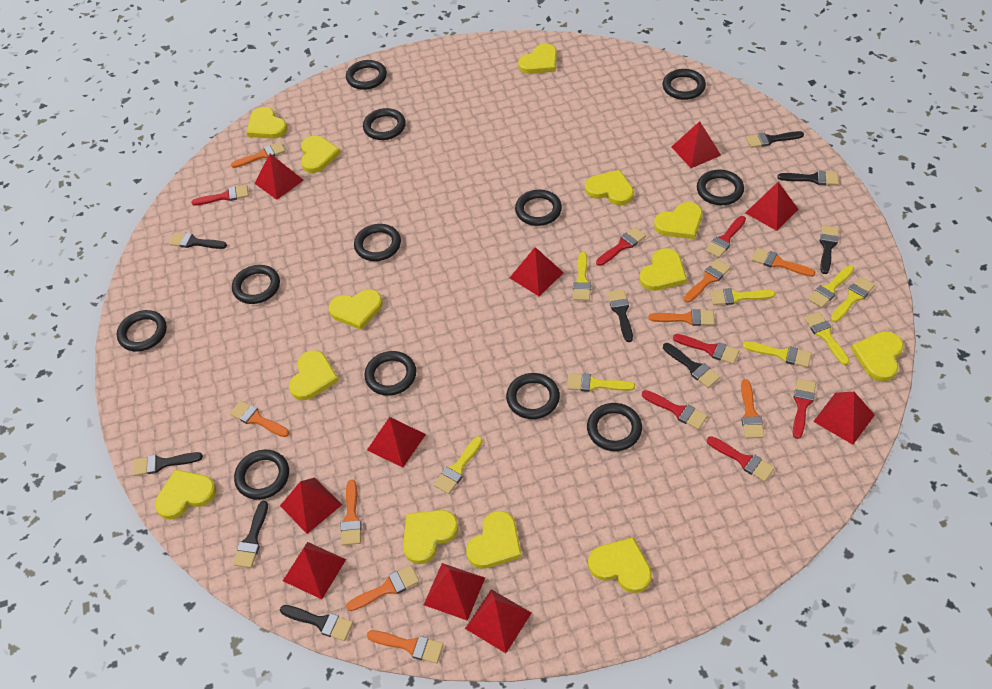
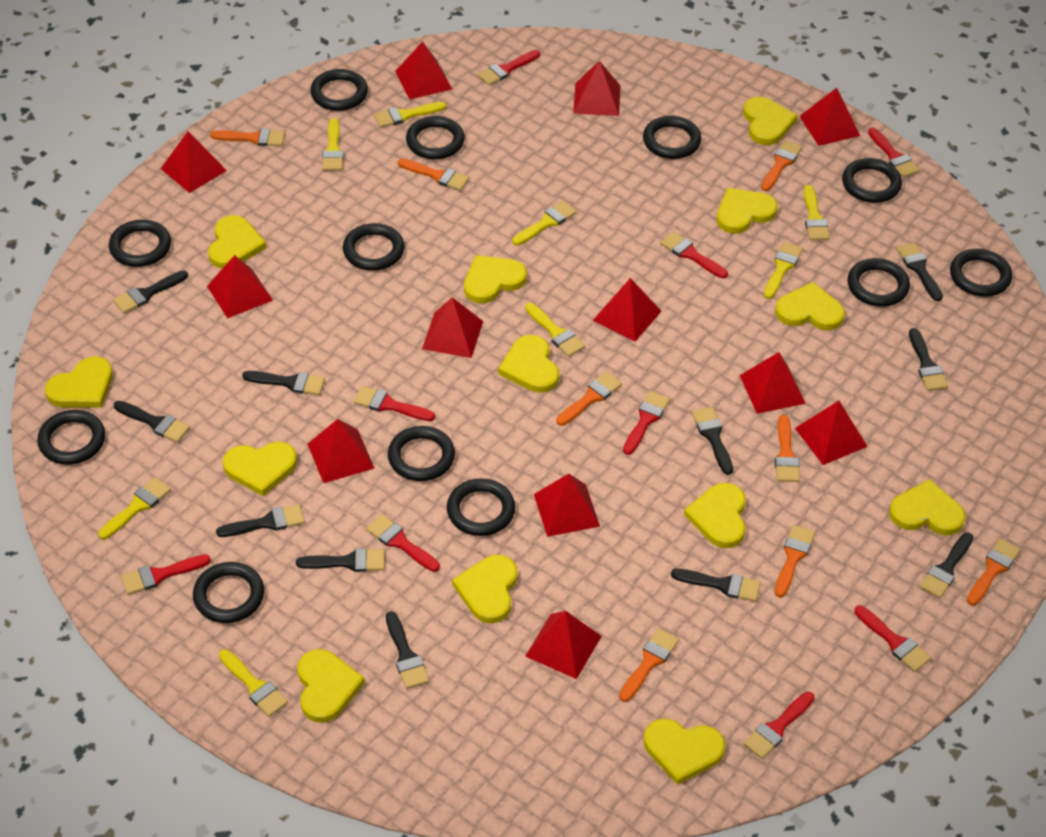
black brush: 9 -> 11
orange brush: 9 -> 8
red brush: 7 -> 9
red pyramid: 10 -> 12

